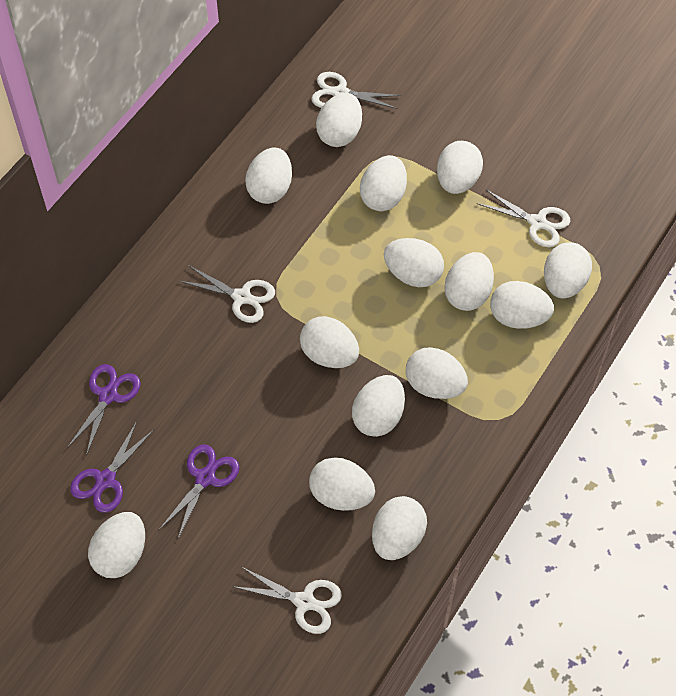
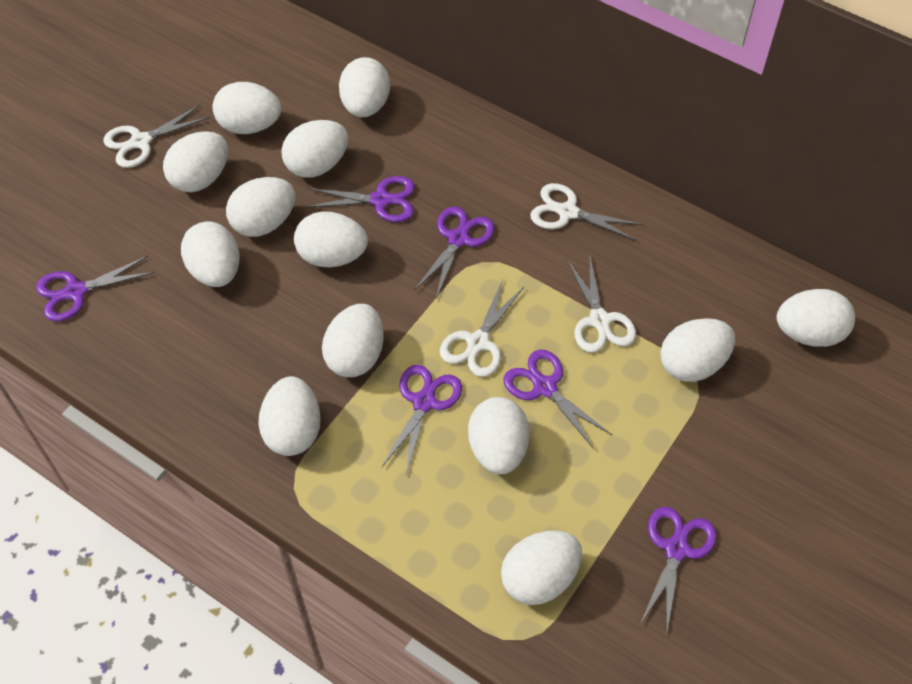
purple scissors: 3 -> 6
white egg: 14 -> 13

